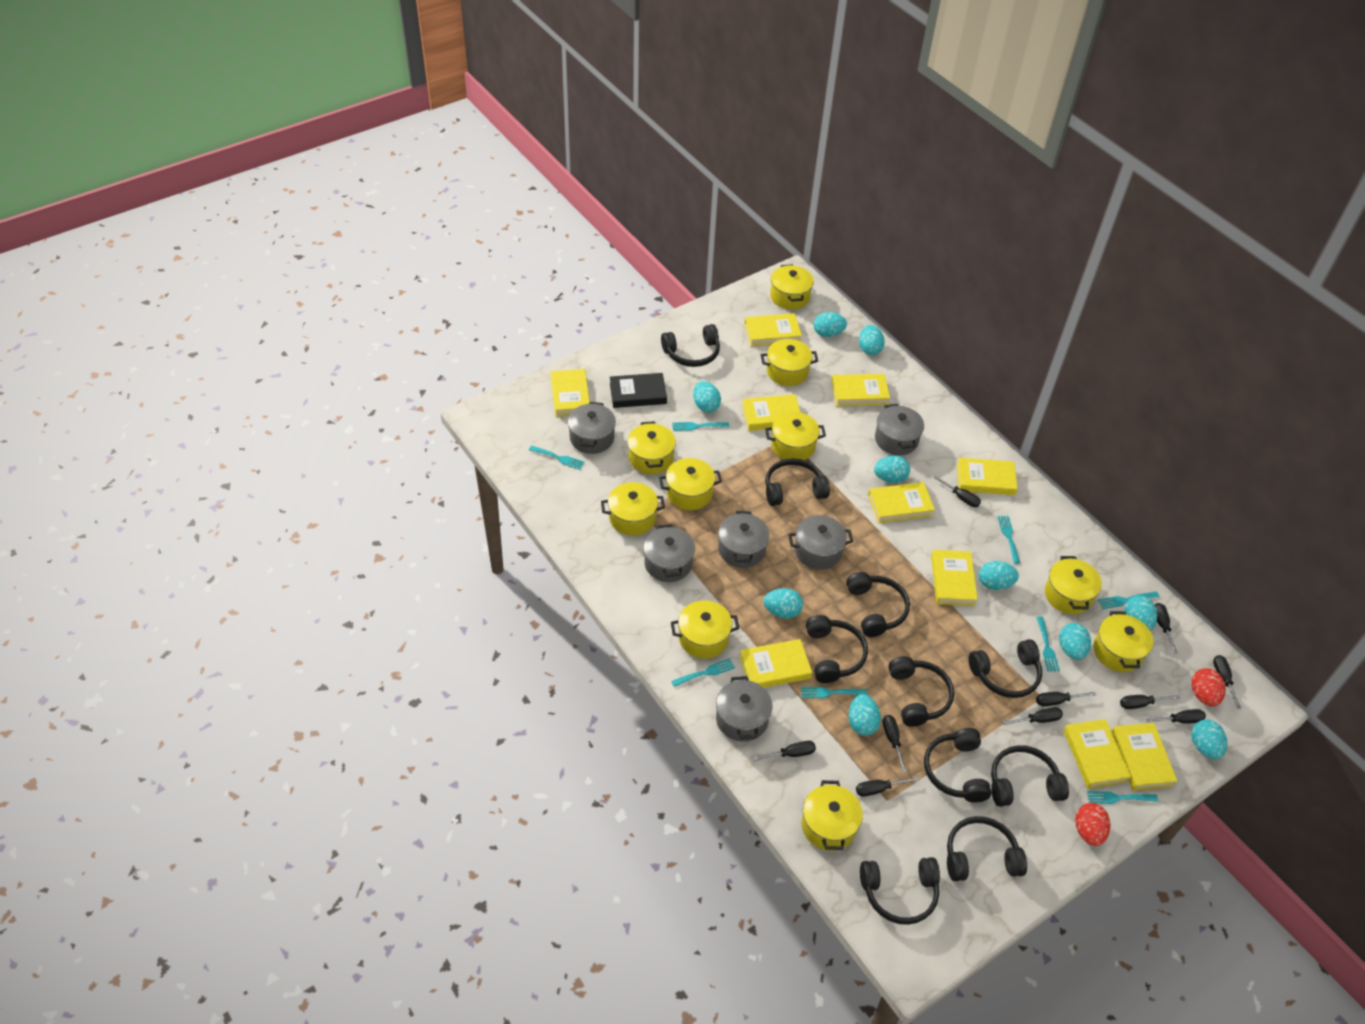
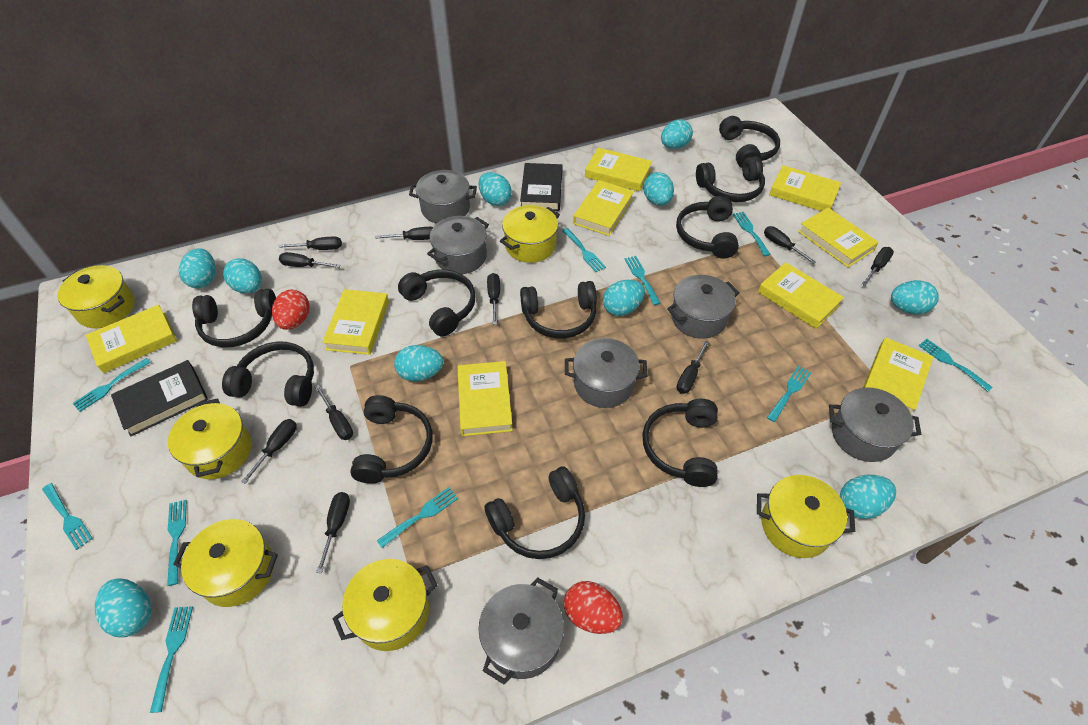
black book: 1 -> 2
turquoise fork: 8 -> 10
yellow book: 10 -> 9
yellow pot: 10 -> 6

